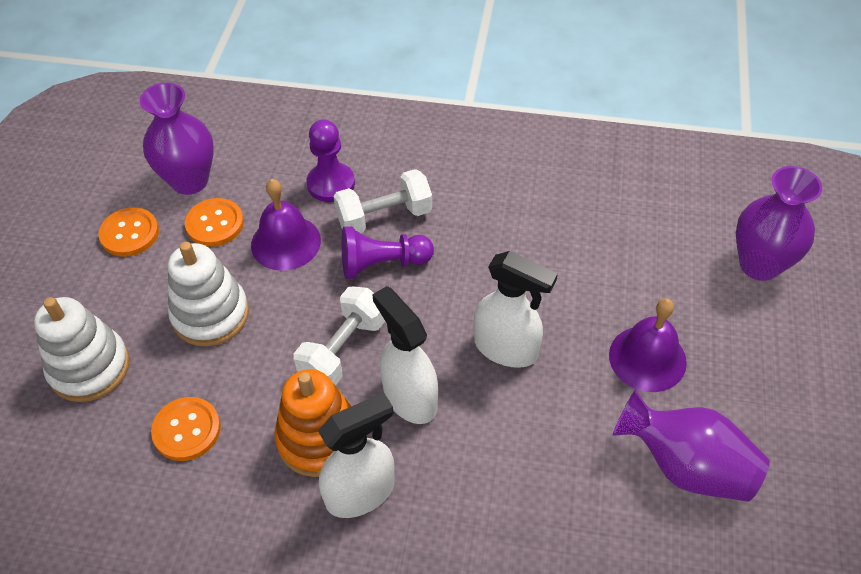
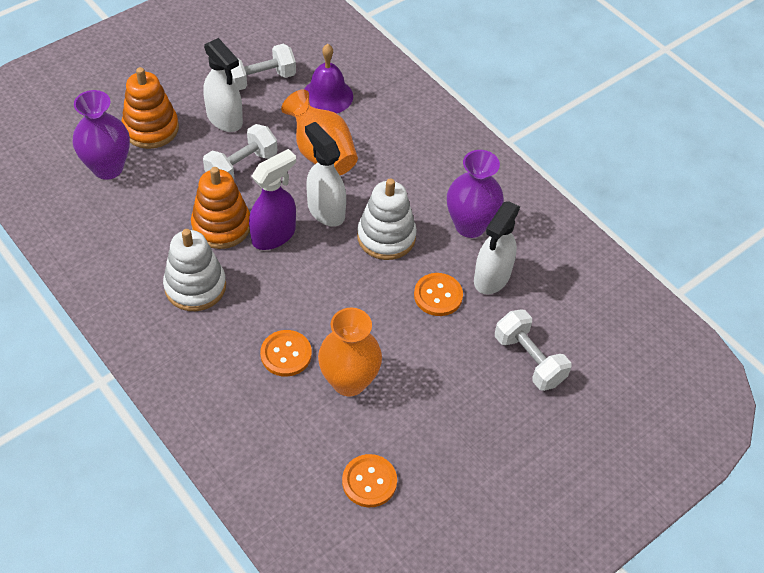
orange stacking toy: 1 -> 2
orange vase: 0 -> 2
purple bell: 2 -> 1
purple pawn: 2 -> 0
purple spray bottle: 0 -> 1
purple vase: 3 -> 2
white dumbbell: 2 -> 3

